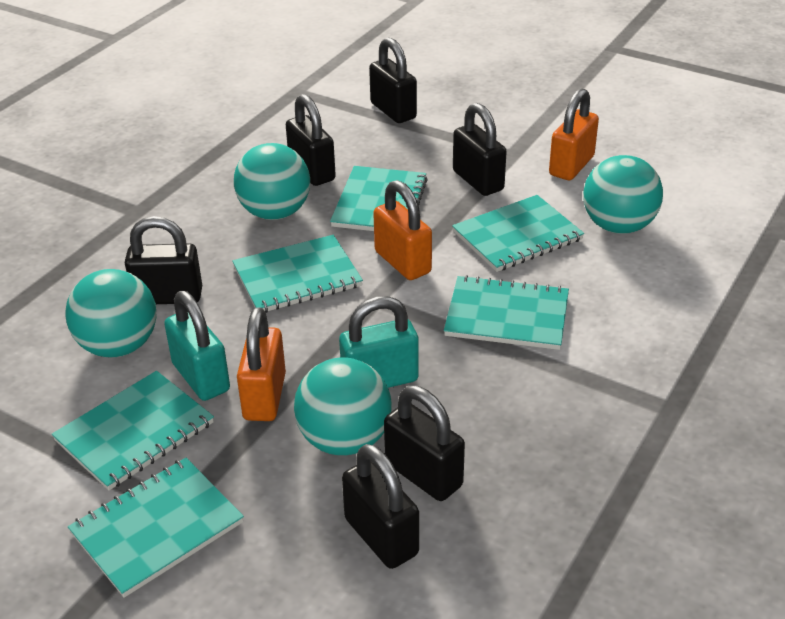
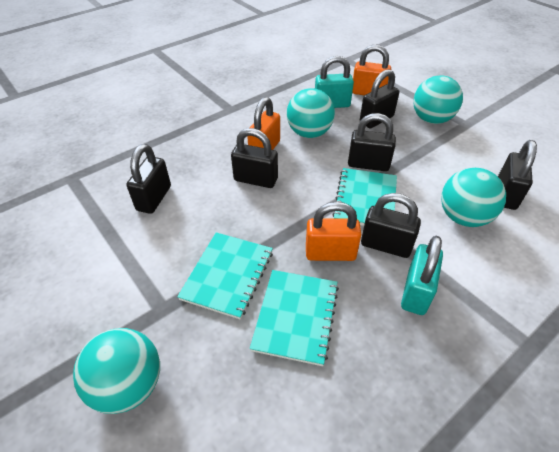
turquoise notebook: 6 -> 3

